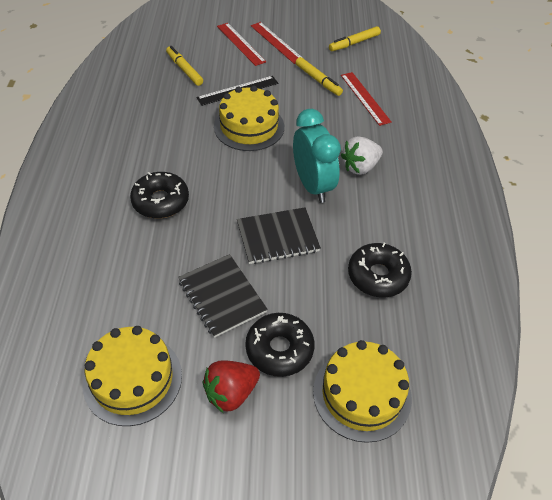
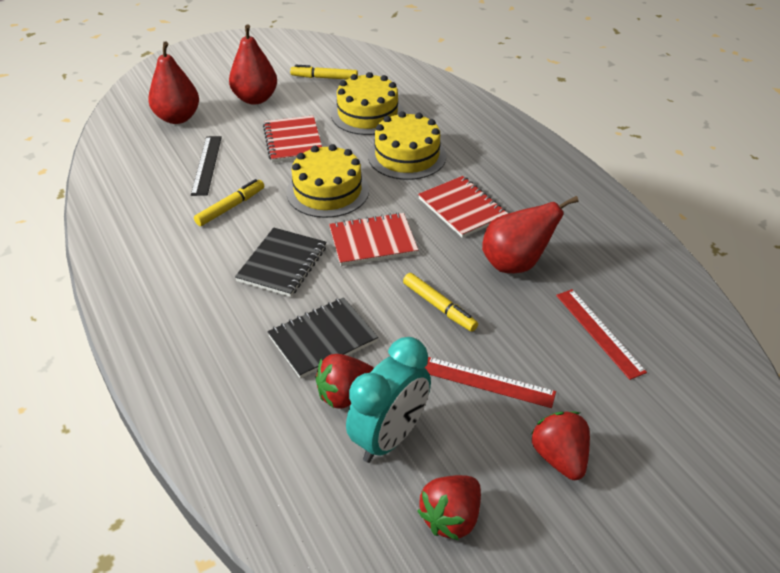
black donut: 3 -> 0
red notebook: 0 -> 3
red pear: 0 -> 3
red ruler: 3 -> 2
red strawberry: 1 -> 3
white strawberry: 1 -> 0

